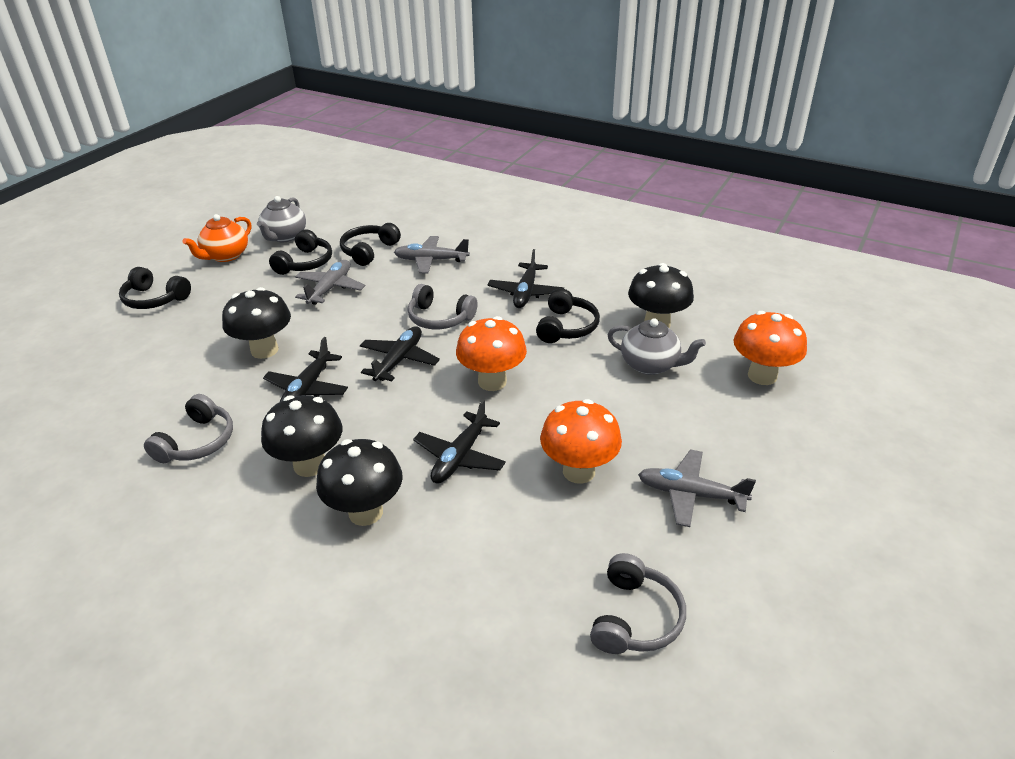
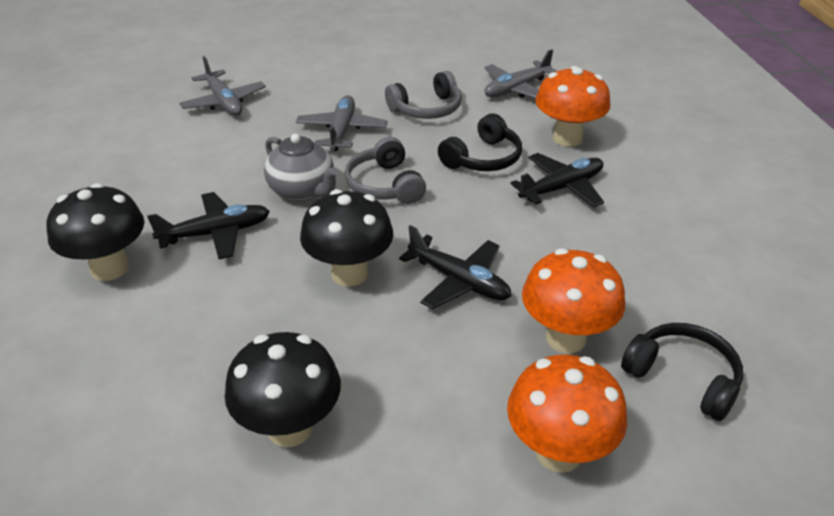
black headphones: 4 -> 2
black mushroom: 4 -> 3
black plane: 4 -> 3
grey headphones: 3 -> 2
grey teapot: 2 -> 1
orange teapot: 1 -> 0

